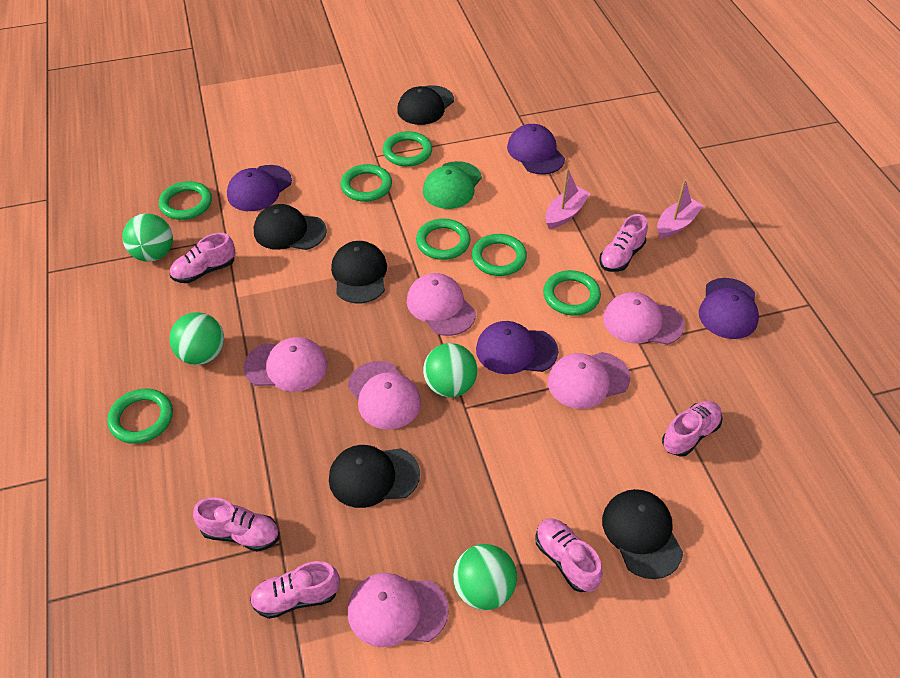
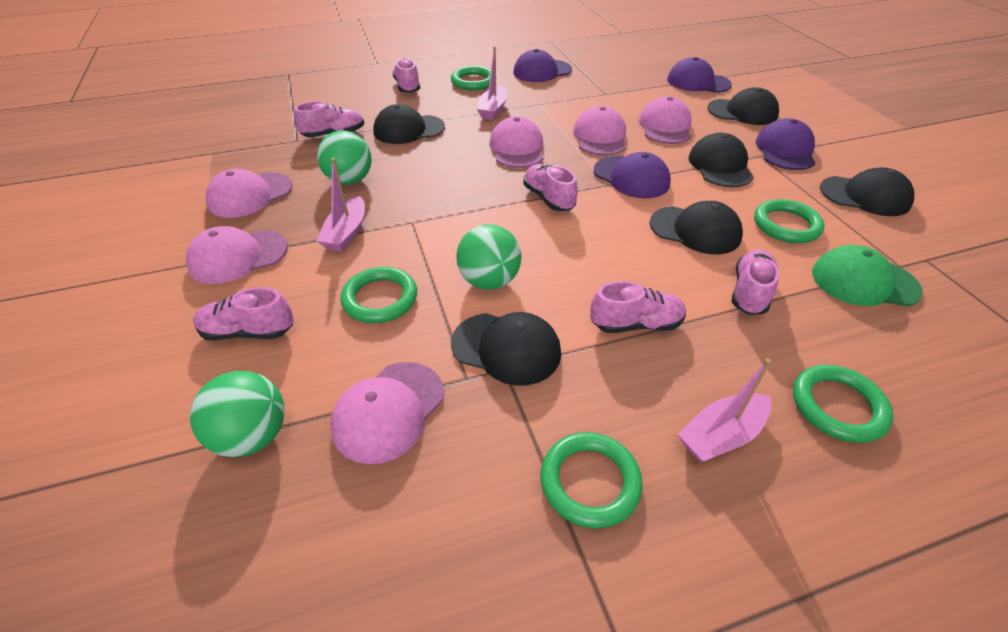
black cap: 5 -> 6
green ball: 4 -> 3
green ring: 7 -> 5
pink boat: 2 -> 3

